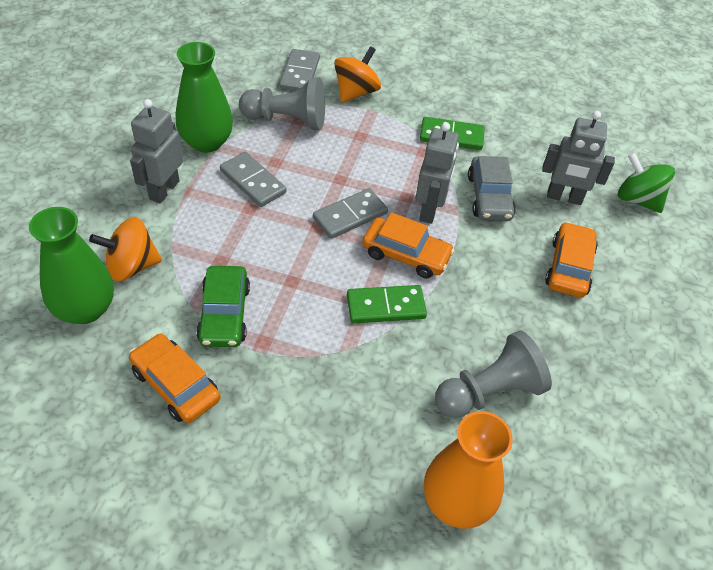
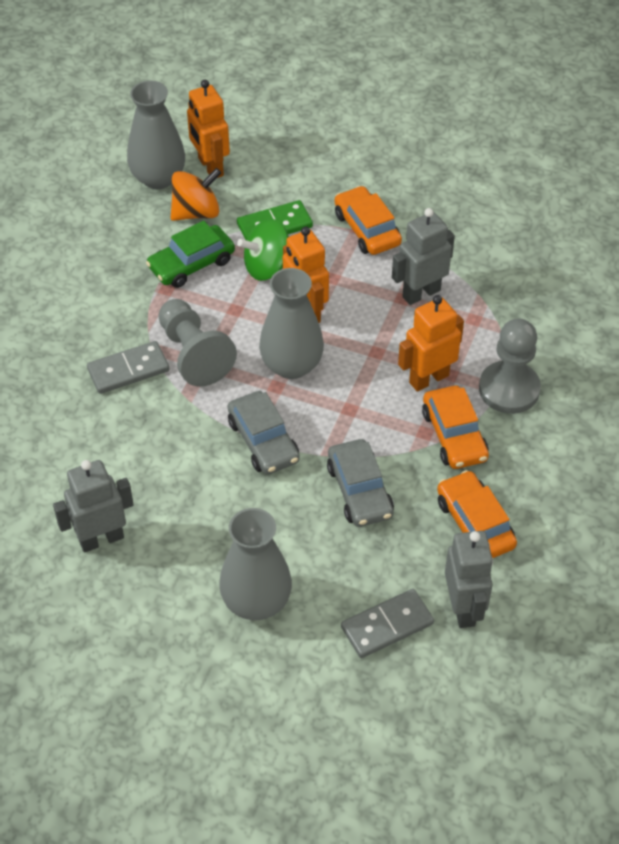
green domino: 2 -> 1
green vase: 2 -> 0
grey car: 1 -> 2
grey domino: 3 -> 2
grey vase: 0 -> 3
orange robot: 0 -> 3
orange spinning top: 2 -> 1
orange vase: 1 -> 0

